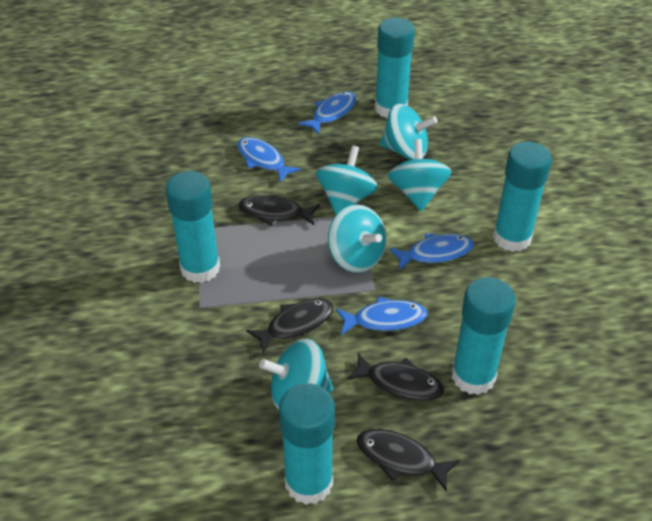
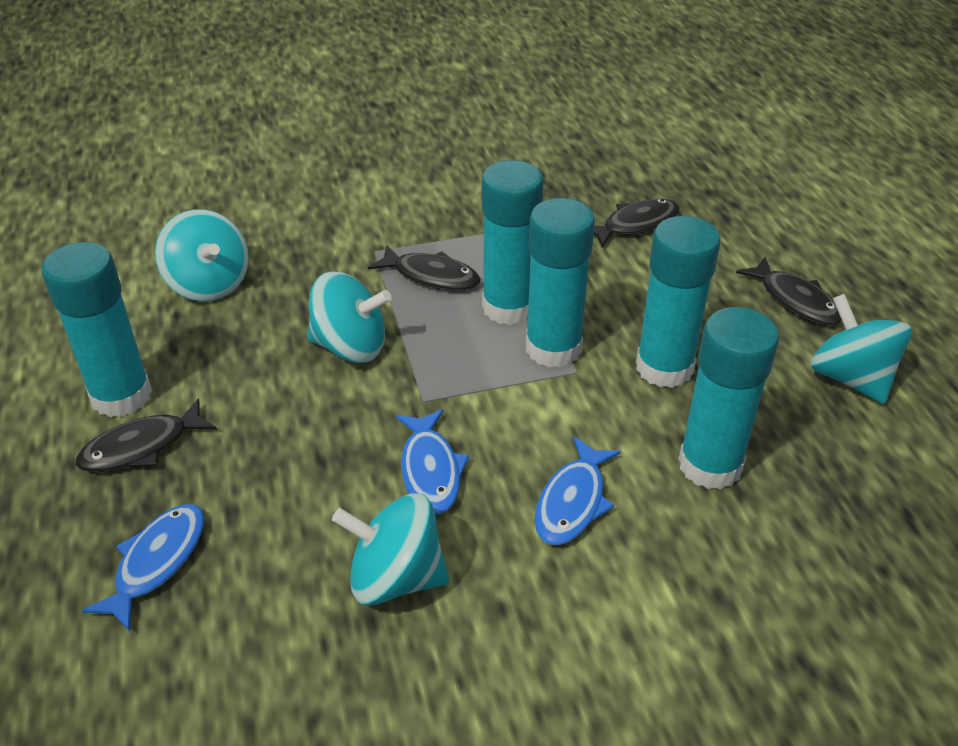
blue fish: 4 -> 3
turquoise spinning top: 5 -> 4

